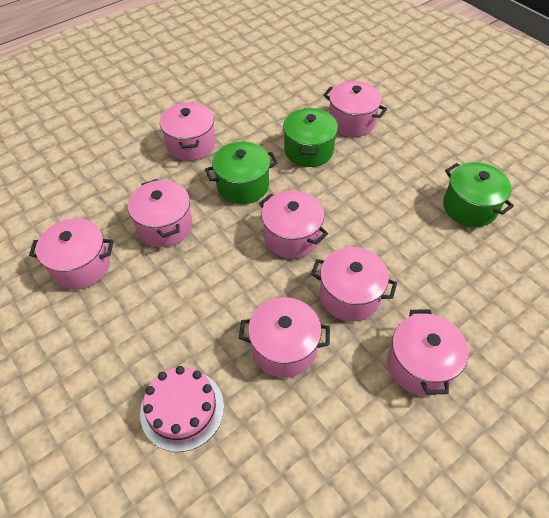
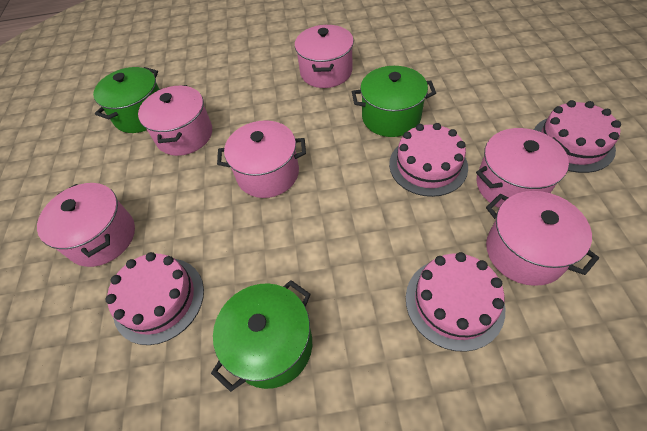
pink cake: 1 -> 4
pink pot: 8 -> 6

